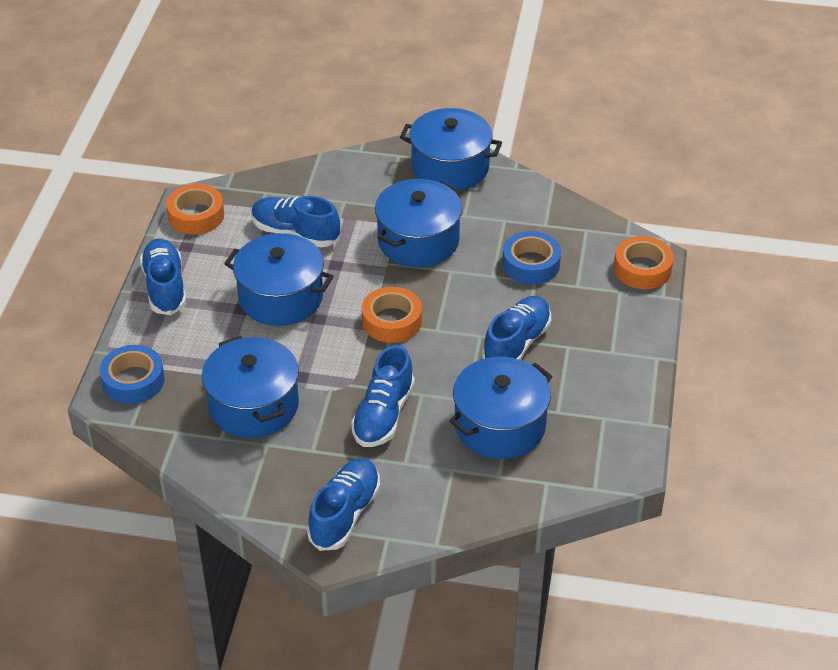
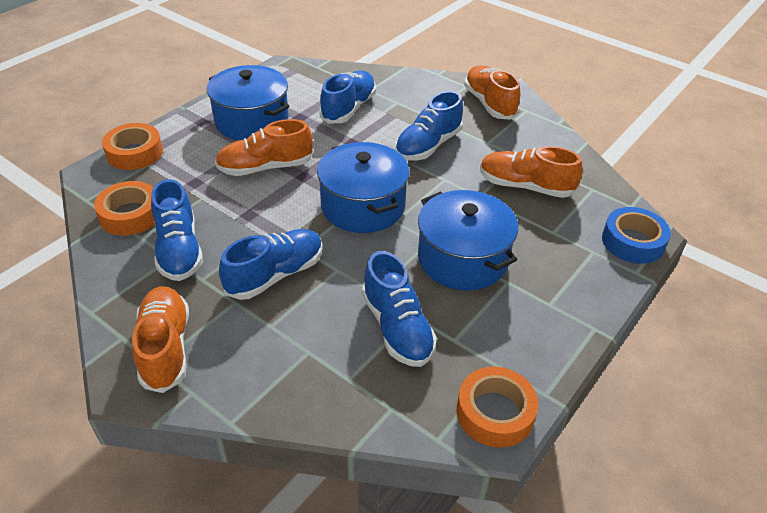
blue pot: 5 -> 3
blue tape: 2 -> 1
orange shoe: 0 -> 4

